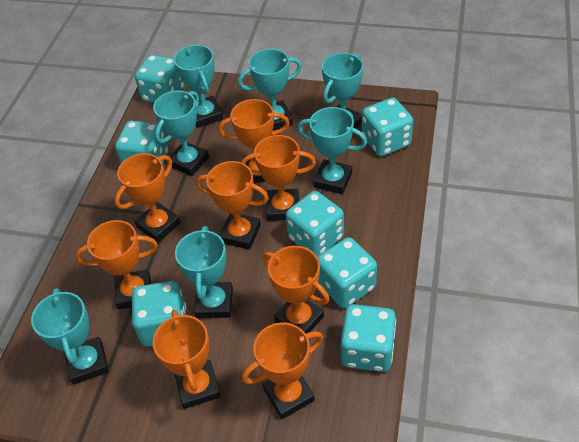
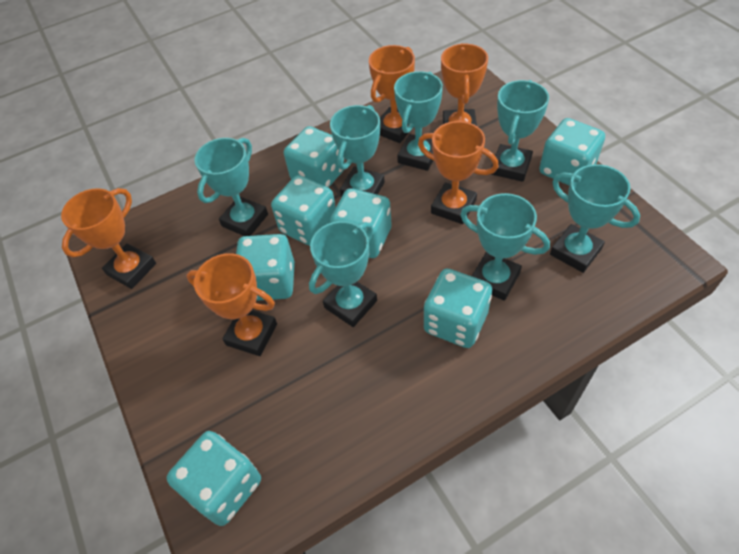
orange trophy: 8 -> 5

